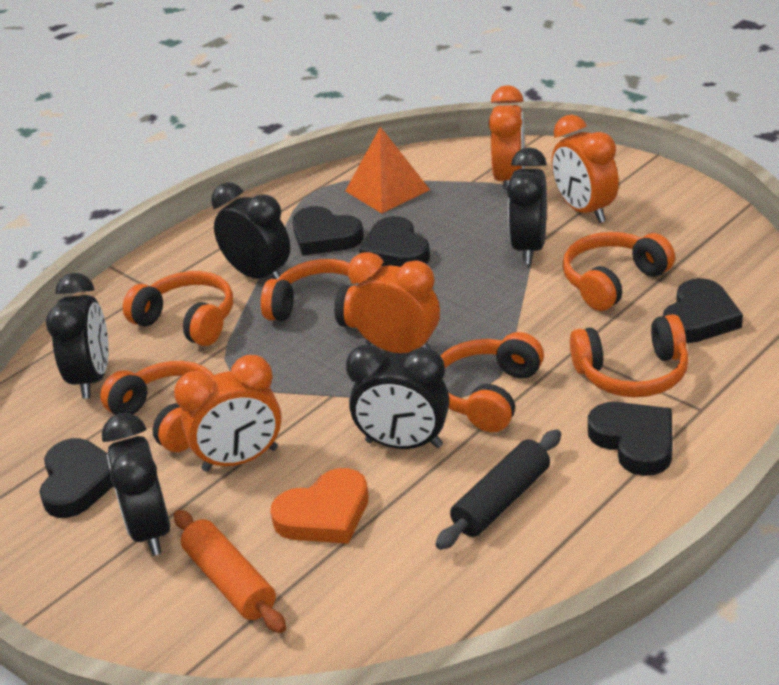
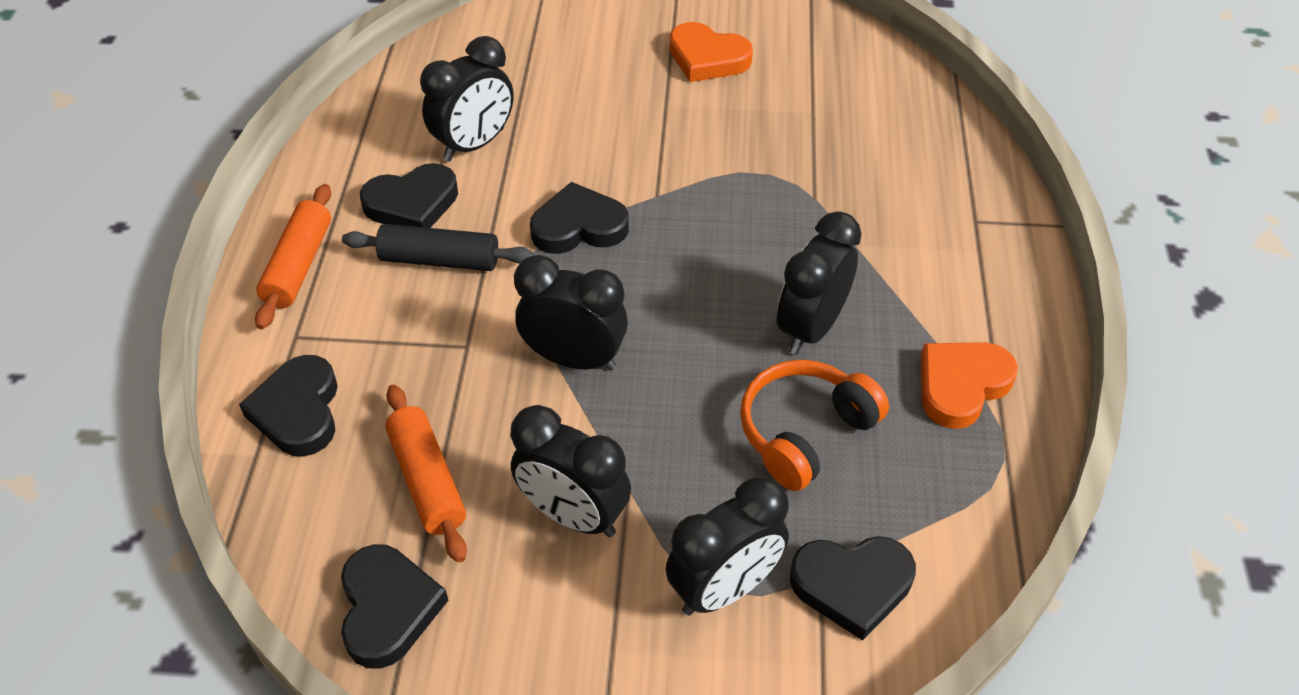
orange clock: 4 -> 0
orange headphones: 6 -> 1
orange heart: 1 -> 2
orange pyramid: 1 -> 0
orange rolling pin: 1 -> 2

